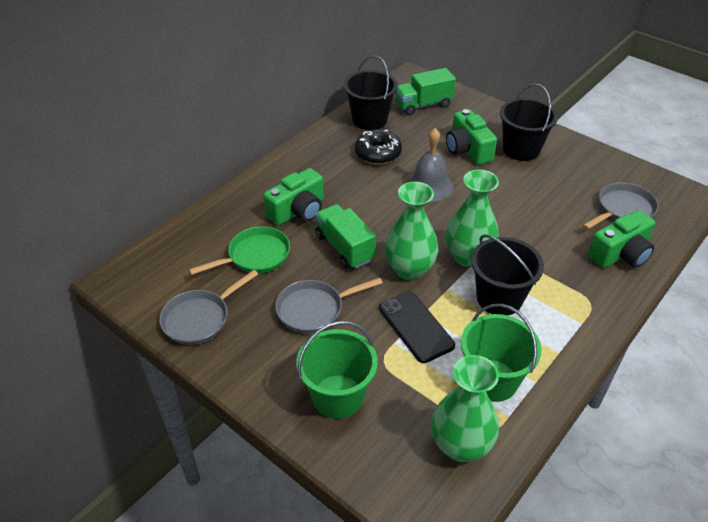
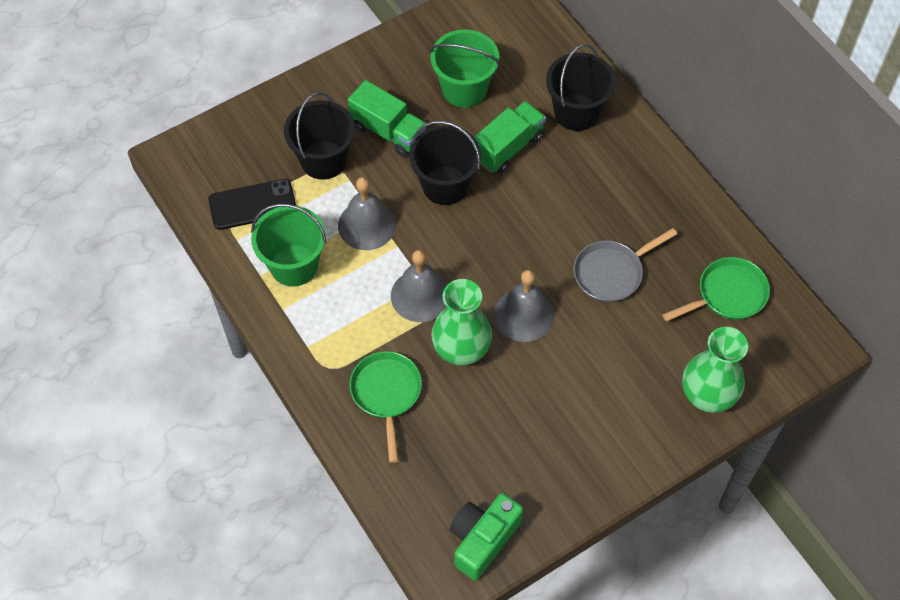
black donut: 1 -> 0
green camera: 3 -> 1
green pan: 1 -> 2
green vase: 3 -> 2
grey bell: 1 -> 3
grey pan: 3 -> 1

